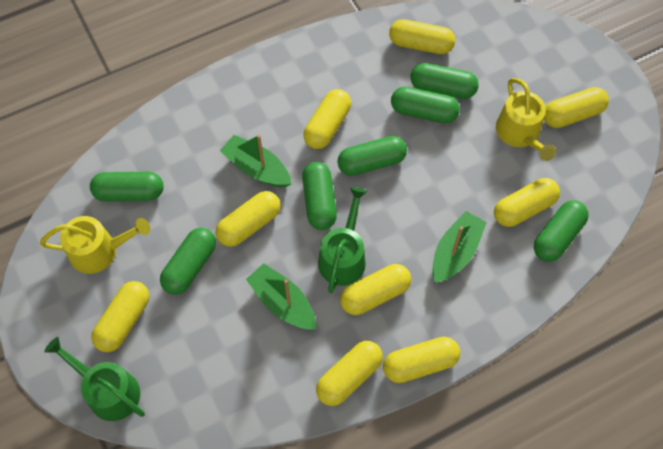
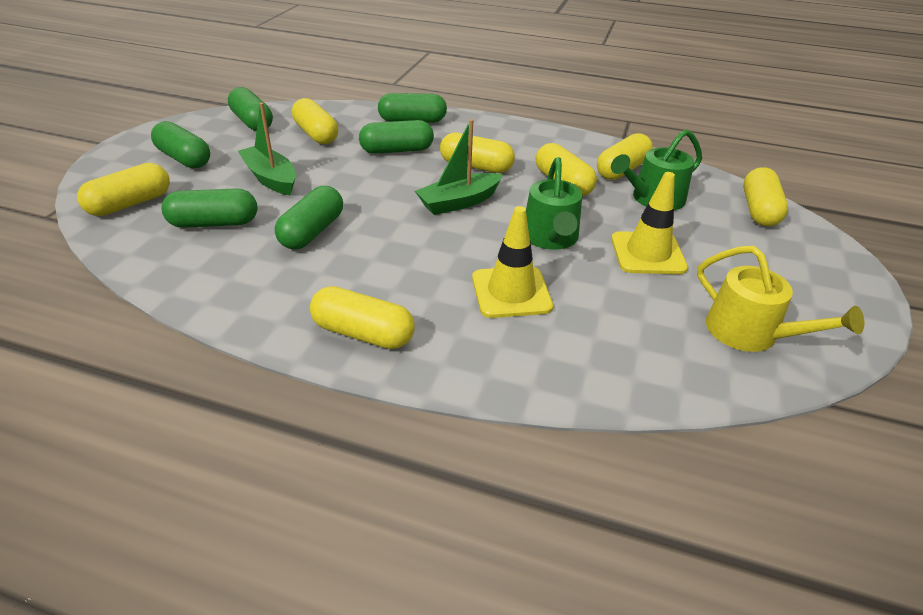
green boat: 3 -> 2
green capsule: 7 -> 6
yellow capsule: 9 -> 7
yellow traffic cone: 0 -> 2
yellow watering can: 2 -> 1

